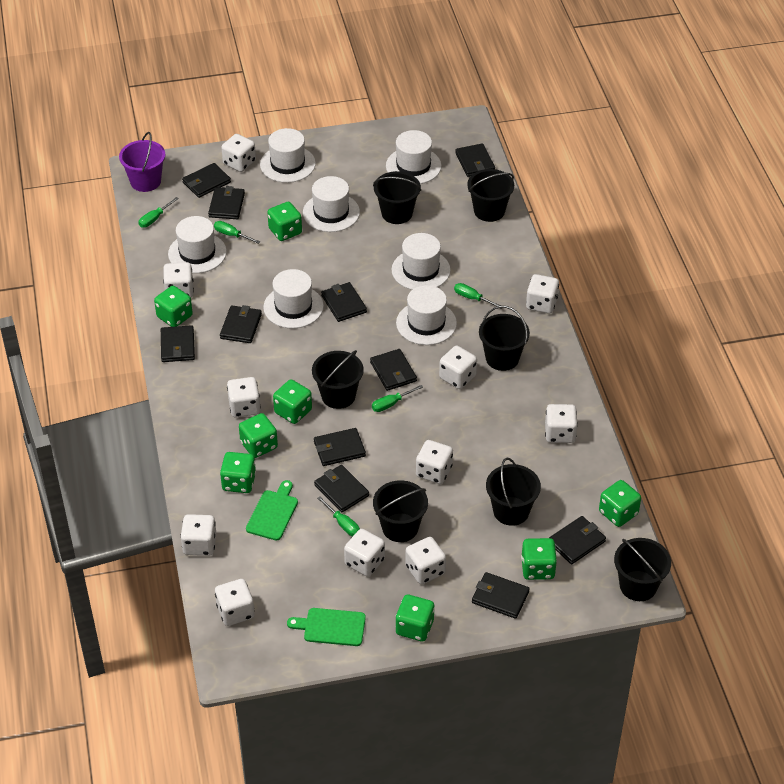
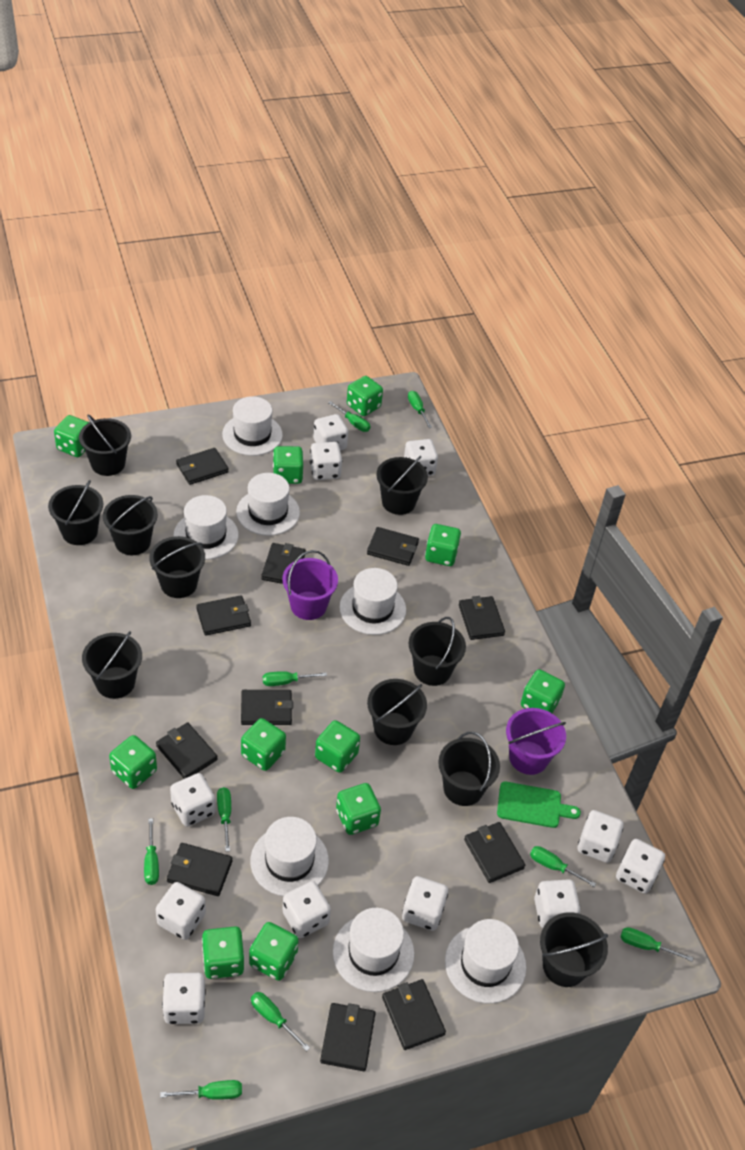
black bucket: 7 -> 10
green cutting board: 2 -> 1
green dice: 8 -> 11
green screwdriver: 5 -> 9
purple bucket: 1 -> 2

